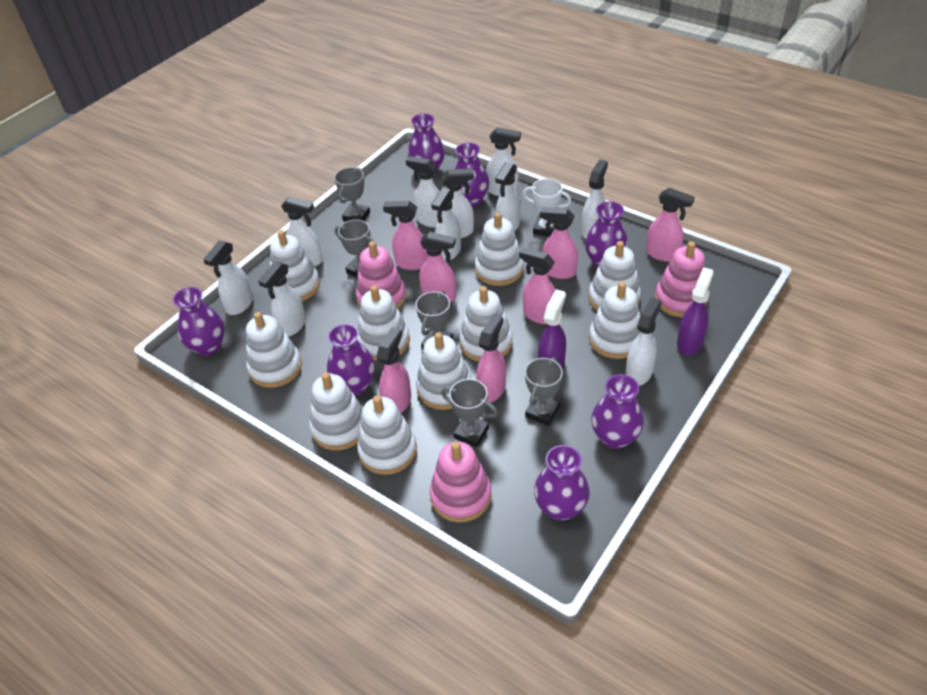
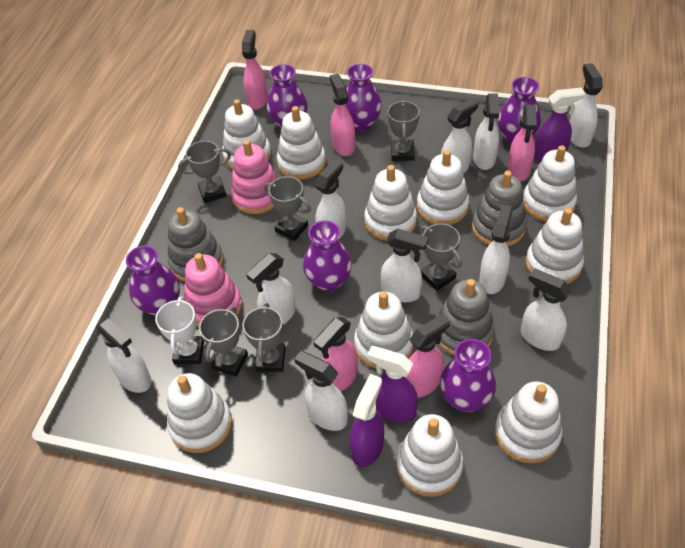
grey stacking toy: 0 -> 3
grey trophy: 5 -> 6
pink spray bottle: 7 -> 5
pink stacking toy: 3 -> 2
purple spray bottle: 2 -> 3
purple vase: 7 -> 6

